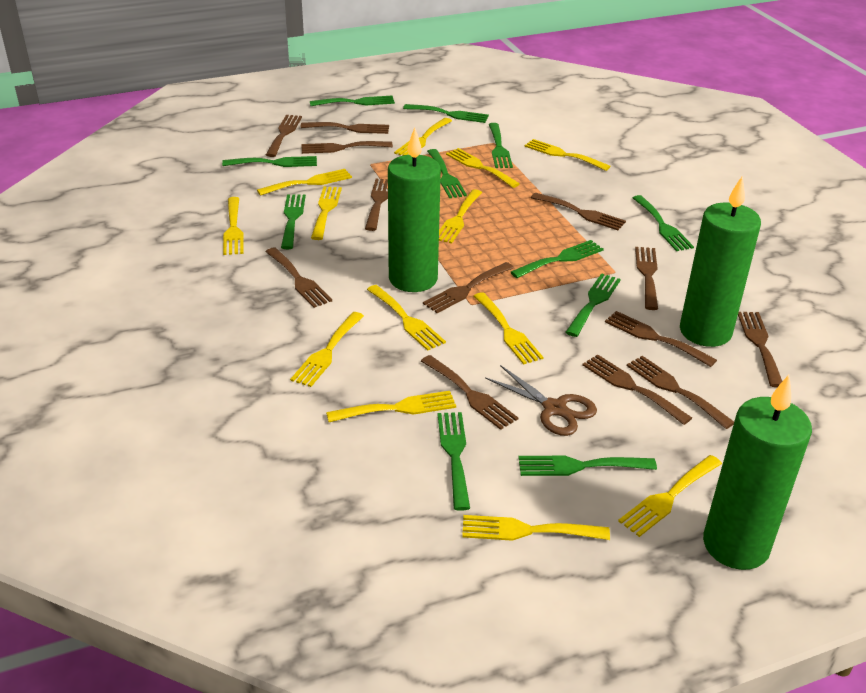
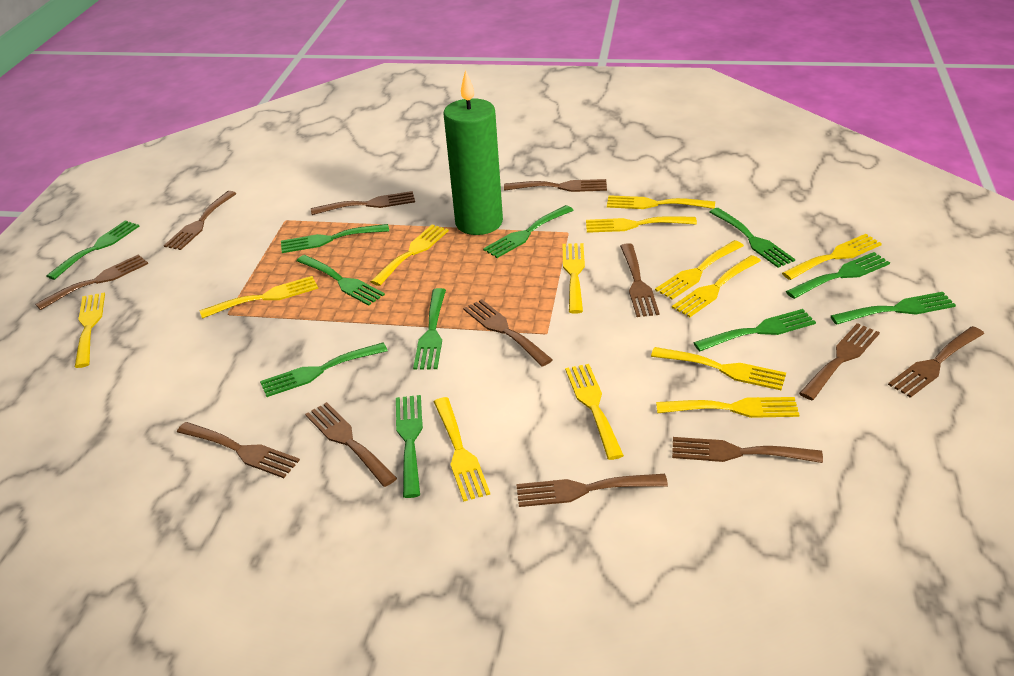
brown fork: 13 -> 12
brown scissors: 1 -> 0
green candle: 3 -> 1

